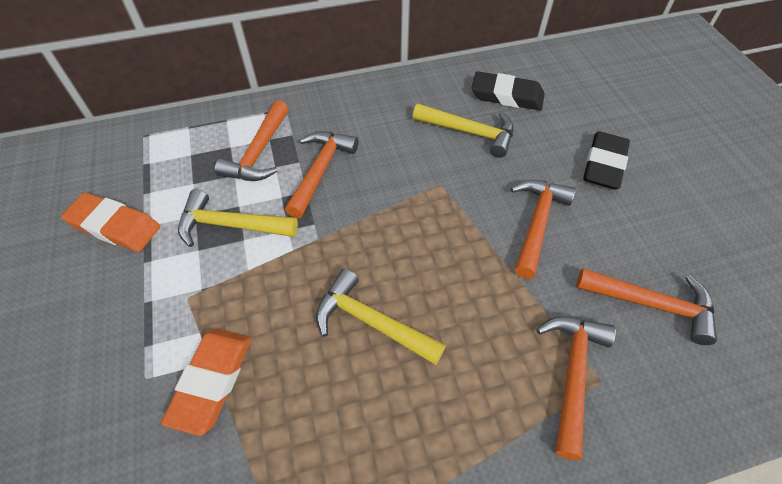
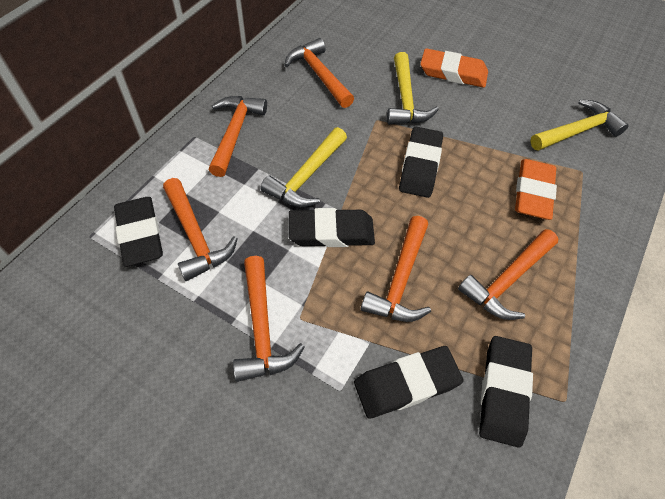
black eraser: 2 -> 5
orange hammer: 5 -> 6

